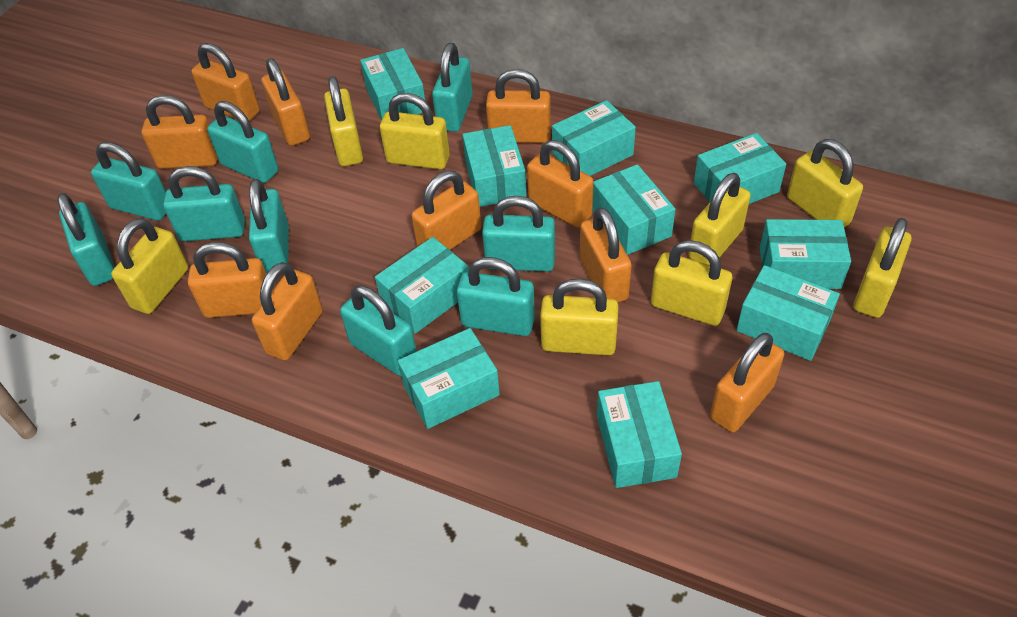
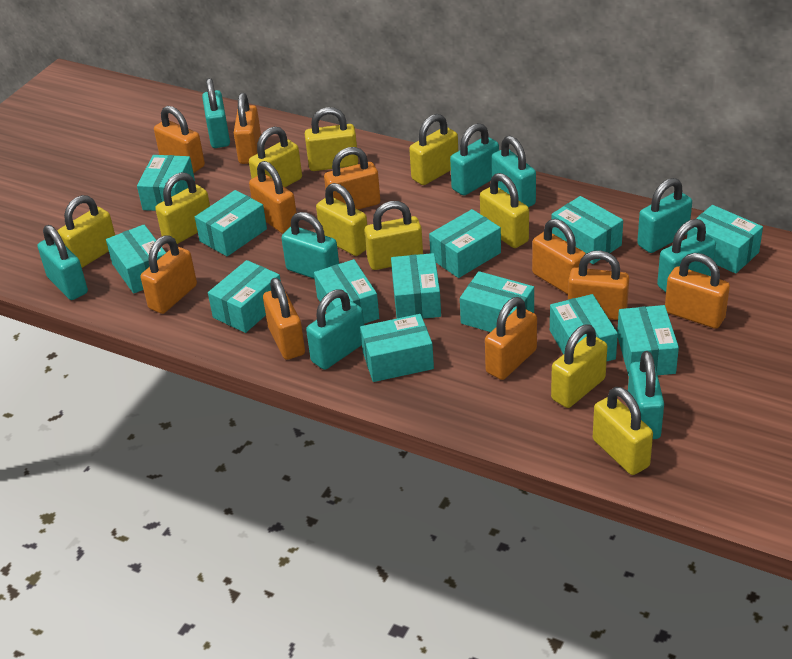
turquoise box: 10 -> 13
yellow padlock: 8 -> 10

